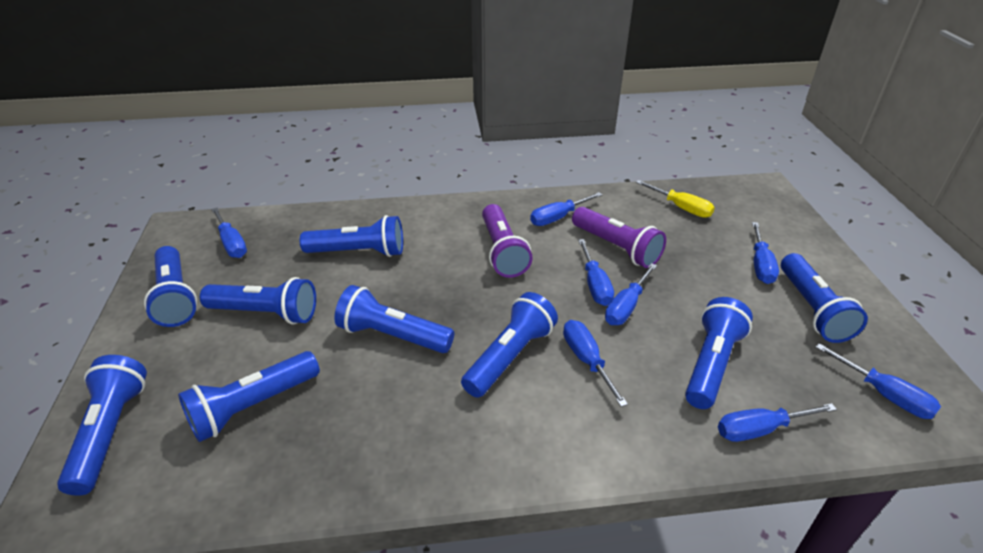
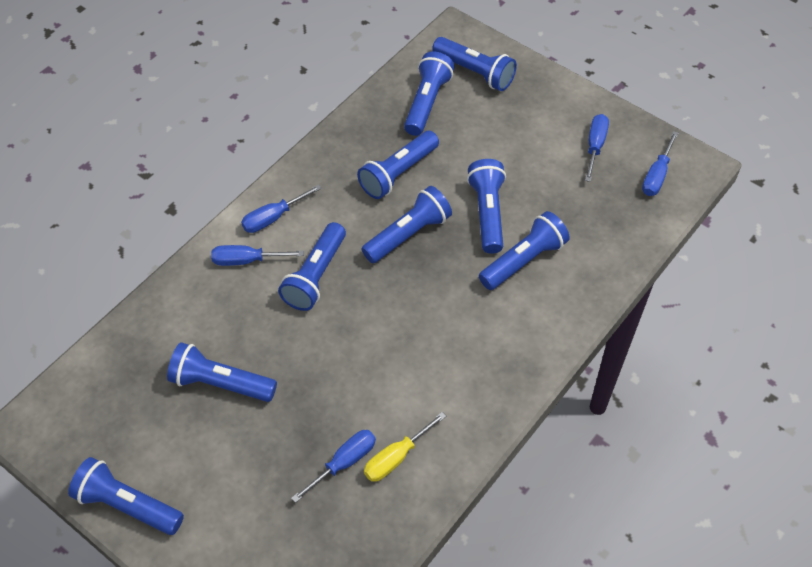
blue screwdriver: 8 -> 5
purple flashlight: 2 -> 0

